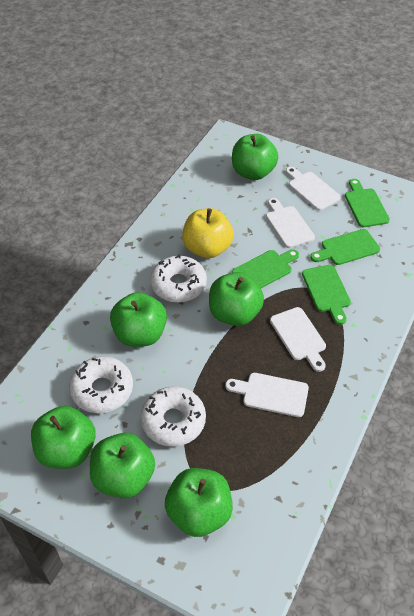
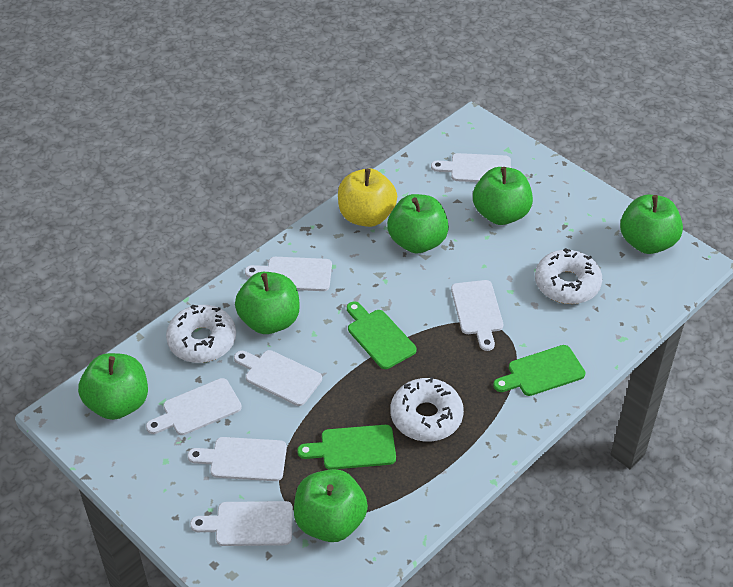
green cutting board: 4 -> 3
white cutting board: 4 -> 7

